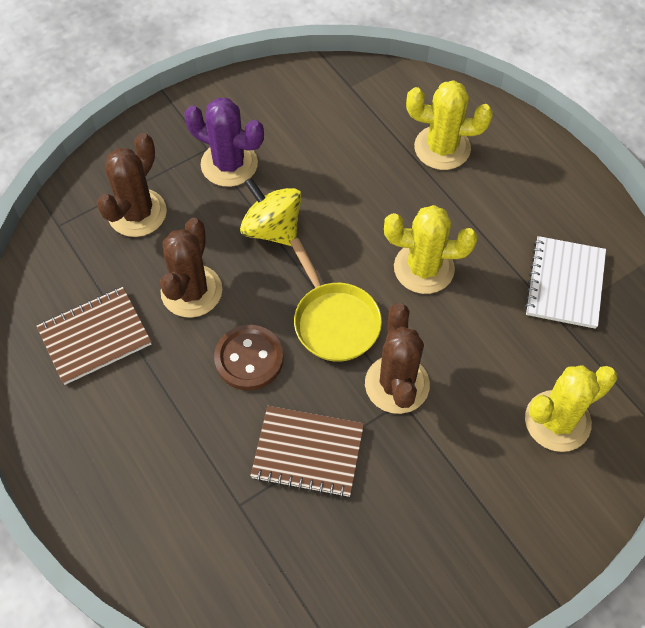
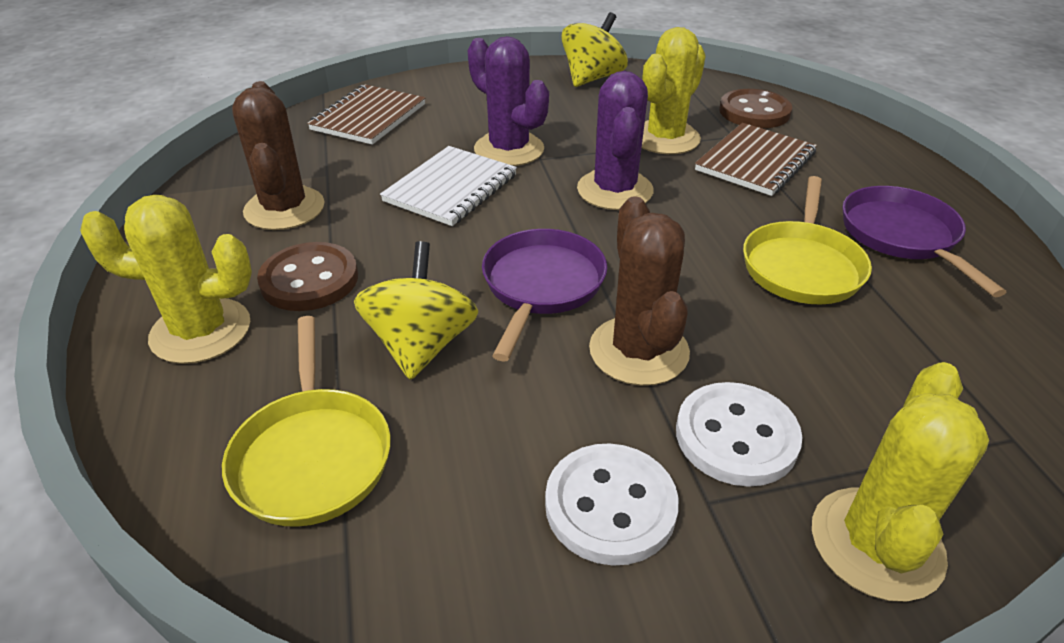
brown button: 1 -> 2
brown cactus: 3 -> 2
purple cactus: 1 -> 2
purple pan: 0 -> 2
white button: 0 -> 2
yellow pan: 1 -> 2
yellow spinning top: 1 -> 2

